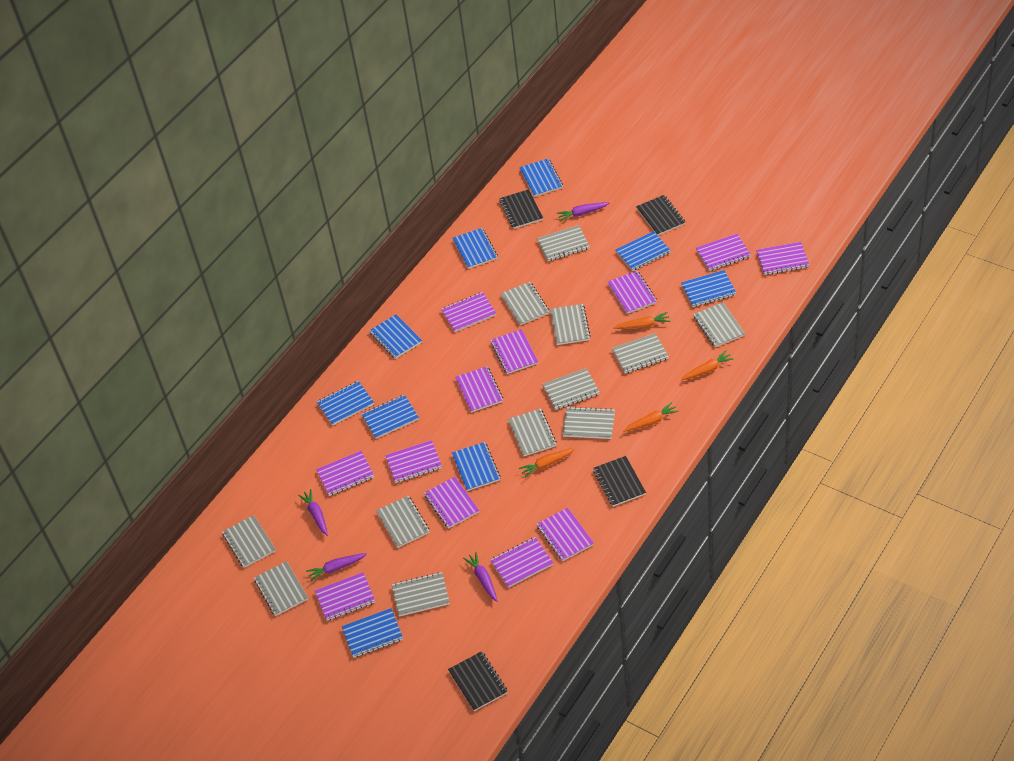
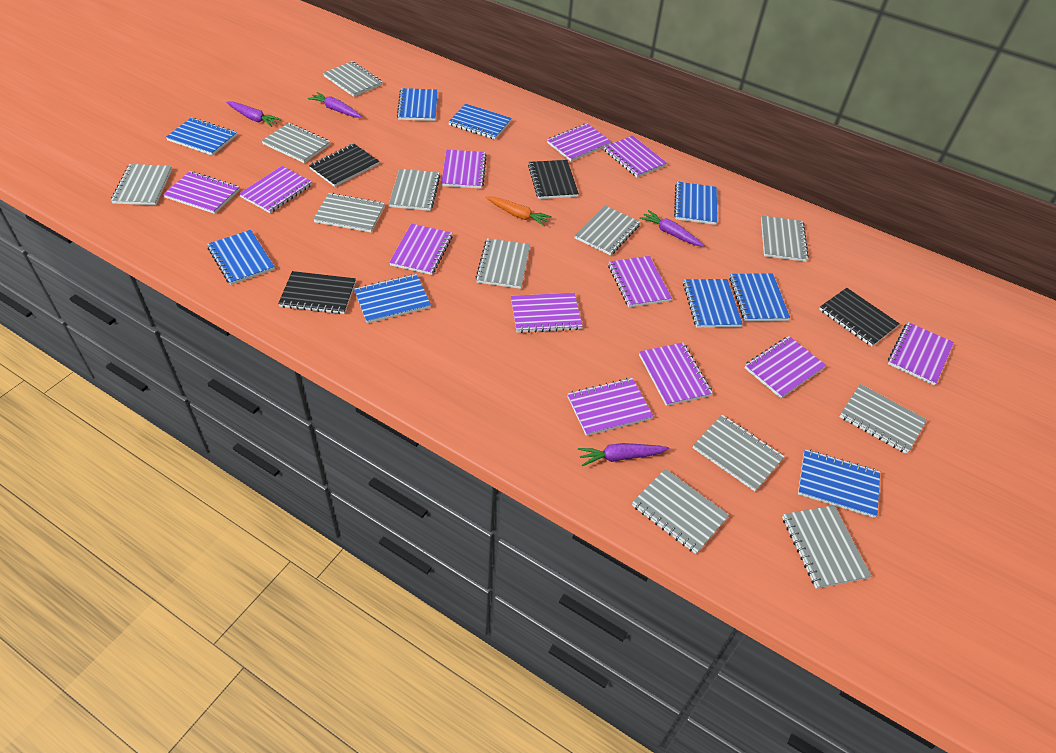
orange carrot: 4 -> 1

